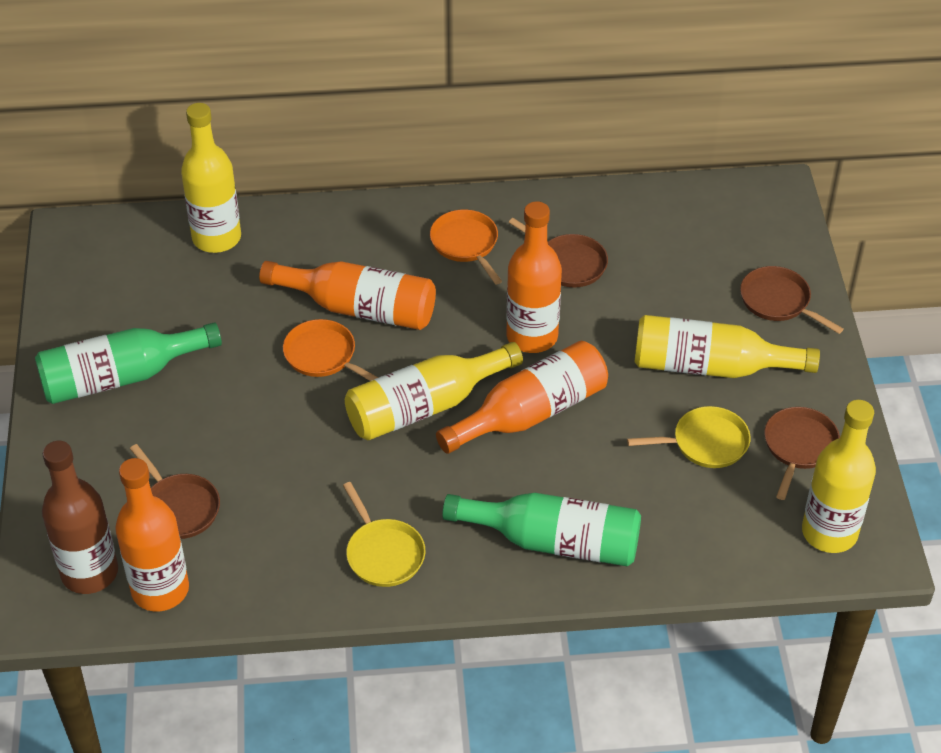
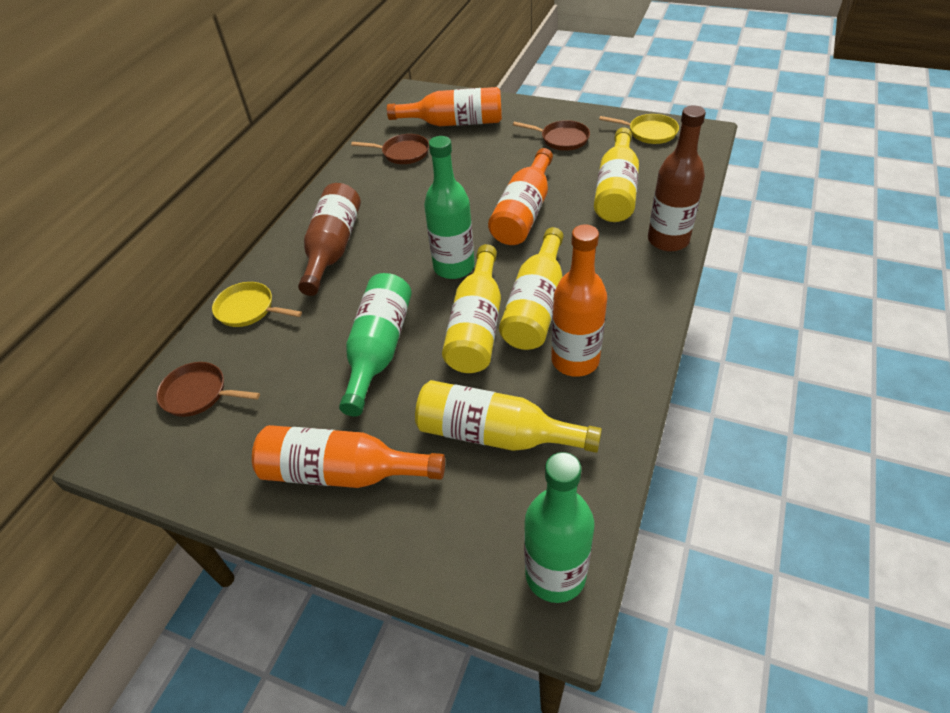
brown bottle: 1 -> 2
brown pan: 4 -> 3
green bottle: 2 -> 3
orange pan: 2 -> 0

